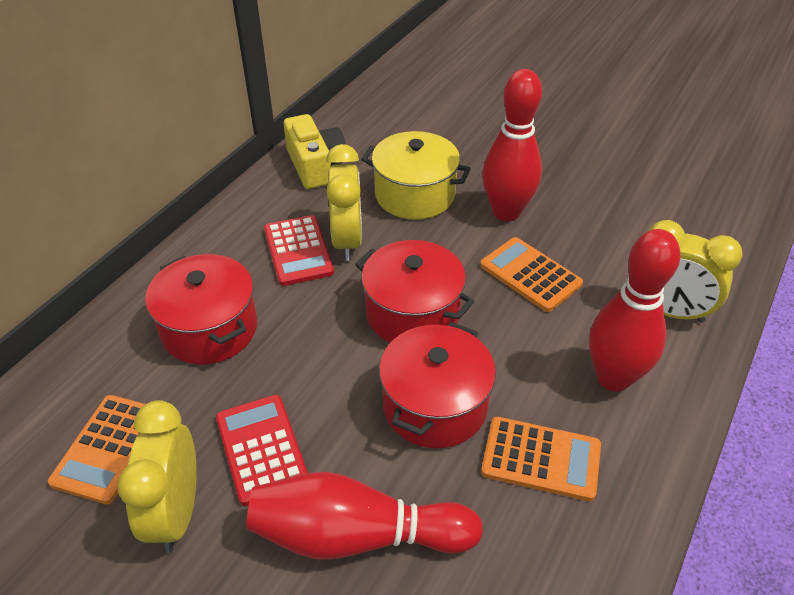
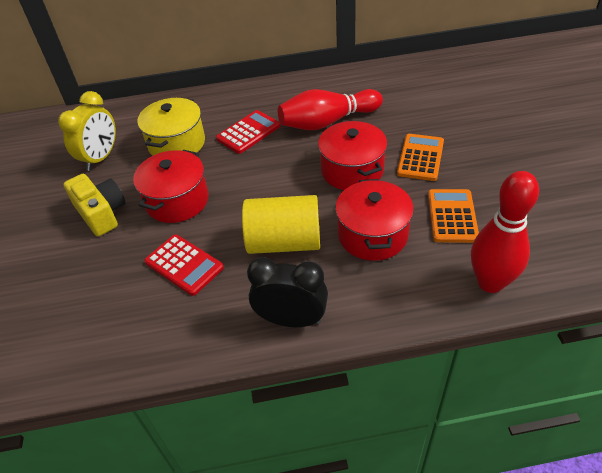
black clock: 0 -> 1
orange calculator: 3 -> 2
red bowling pin: 3 -> 2
yellow clock: 3 -> 1
yellow cylinder: 0 -> 1

